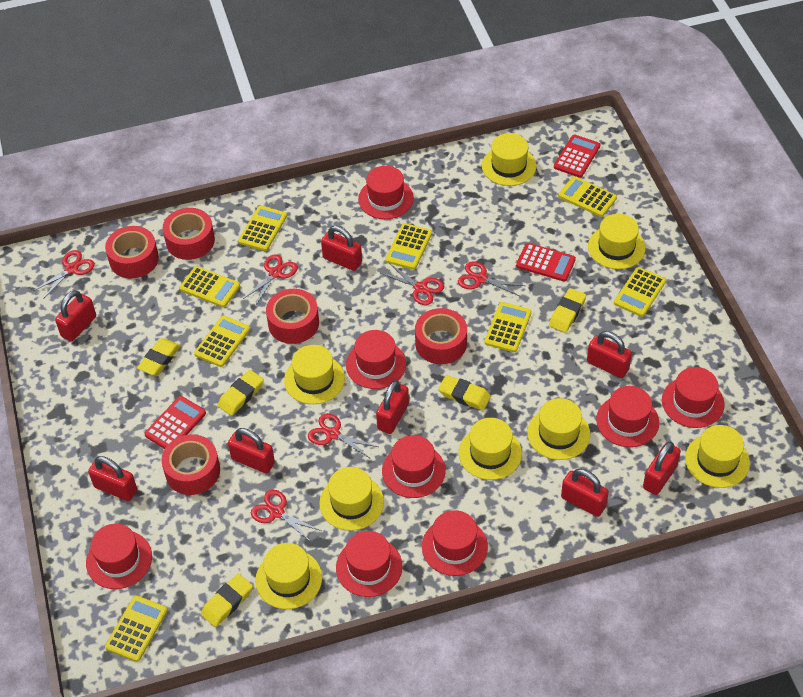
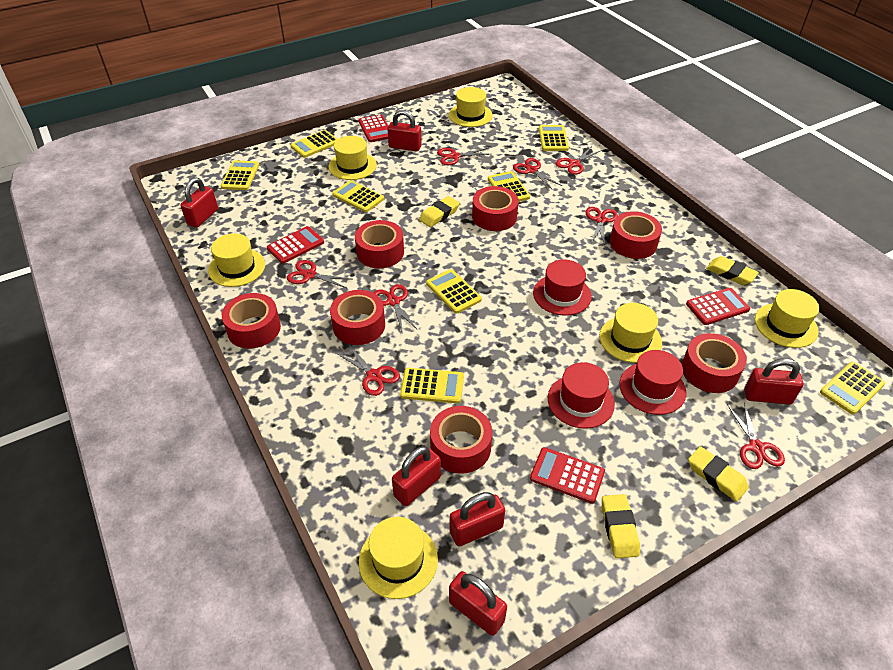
red calculator: 3 -> 4
red hat: 8 -> 3
red padlock: 8 -> 6
red scissors: 6 -> 8
red tape: 5 -> 7
yellow eraser: 5 -> 4
yellow hat: 8 -> 6

